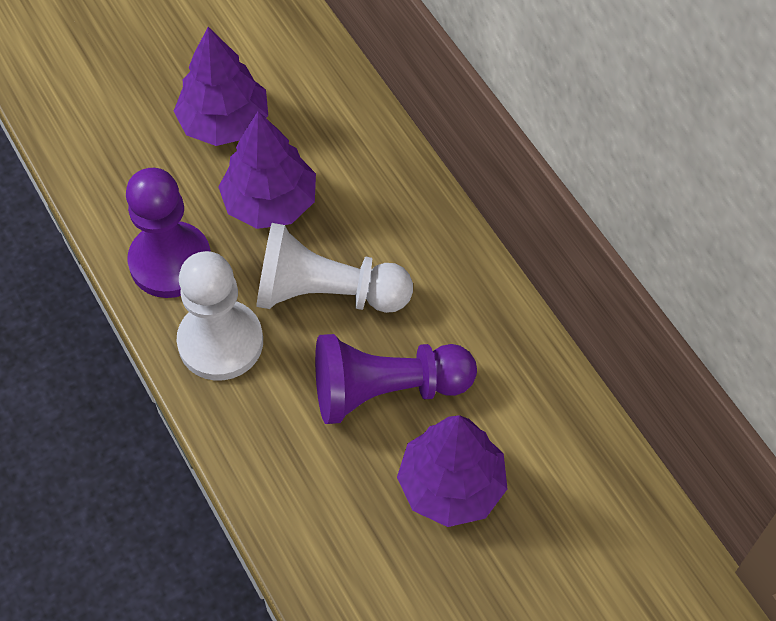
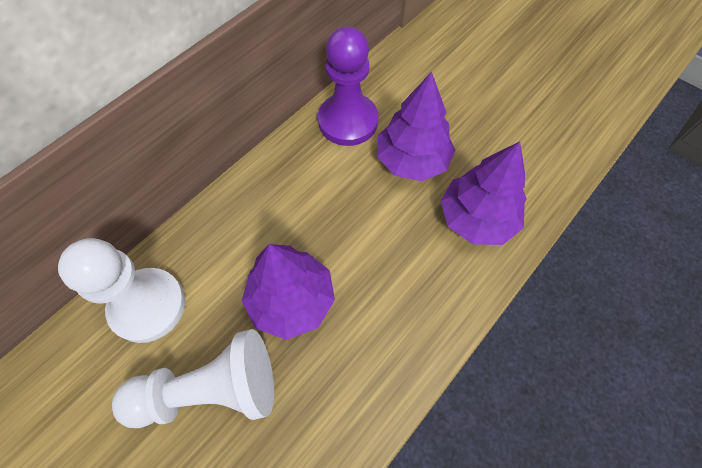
purple pawn: 2 -> 1

